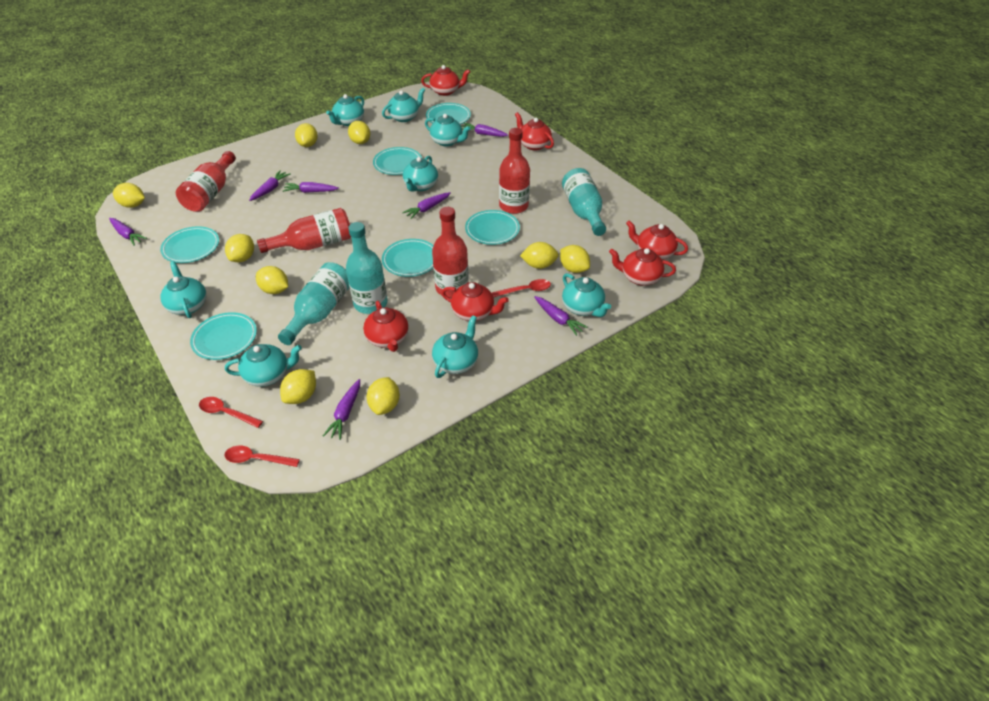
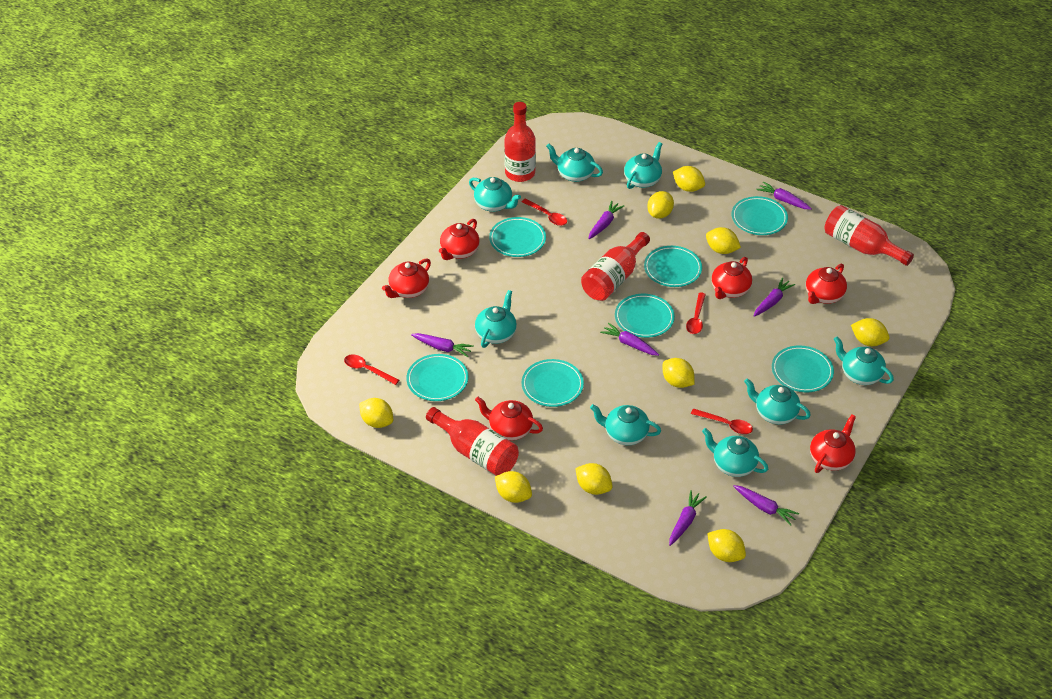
red spoon: 3 -> 4
turquoise bottle: 3 -> 0
turquoise plate: 6 -> 7

